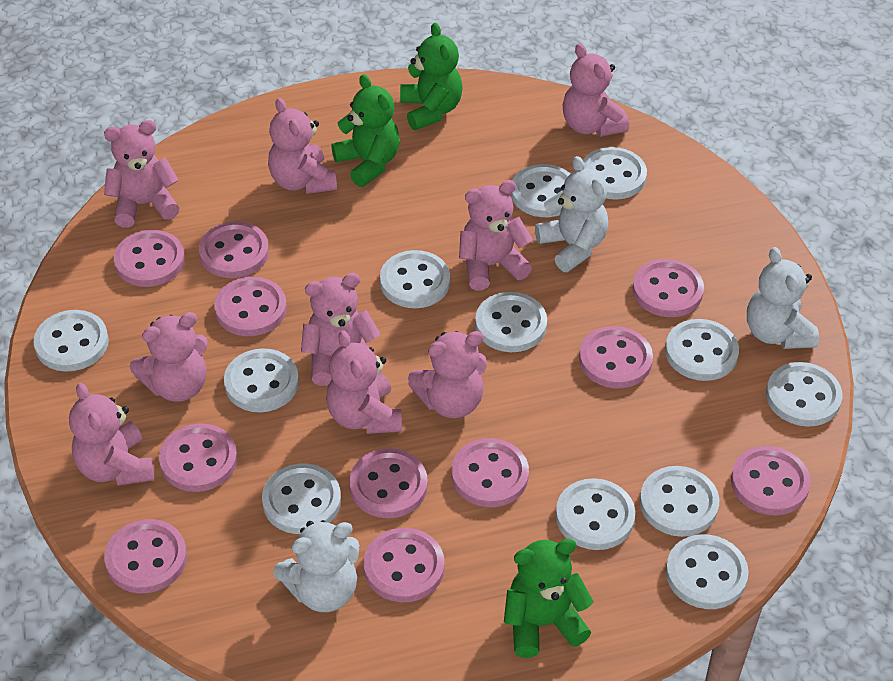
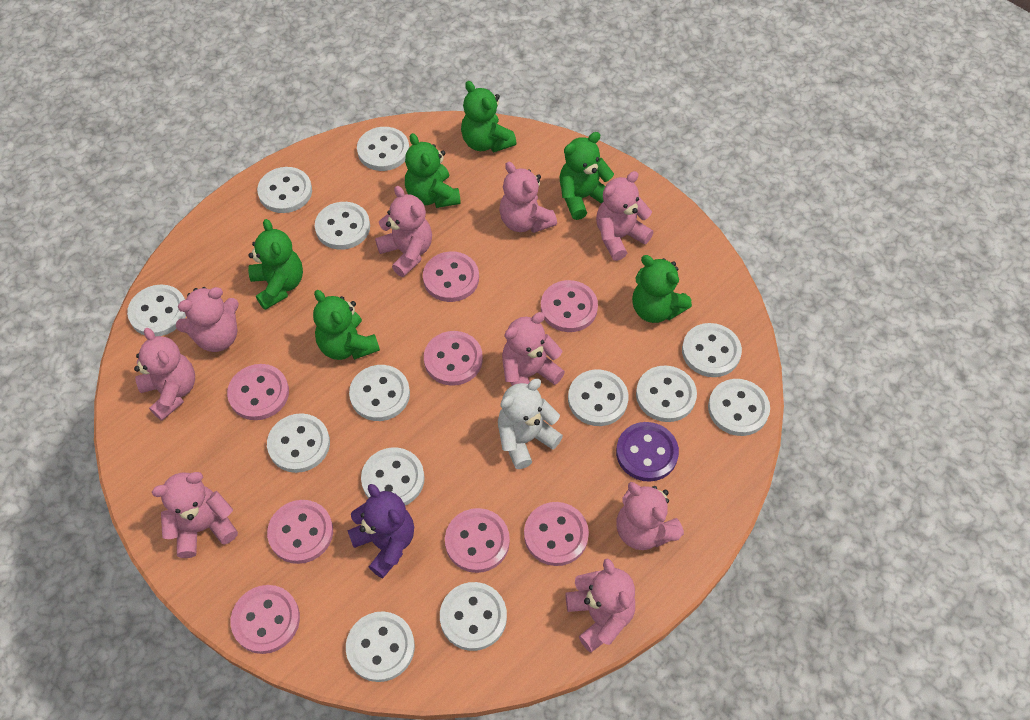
green teddy bear: 3 -> 6
pink button: 11 -> 8
purple button: 0 -> 1
purple teddy bear: 0 -> 1
white button: 12 -> 13
white teddy bear: 3 -> 1

